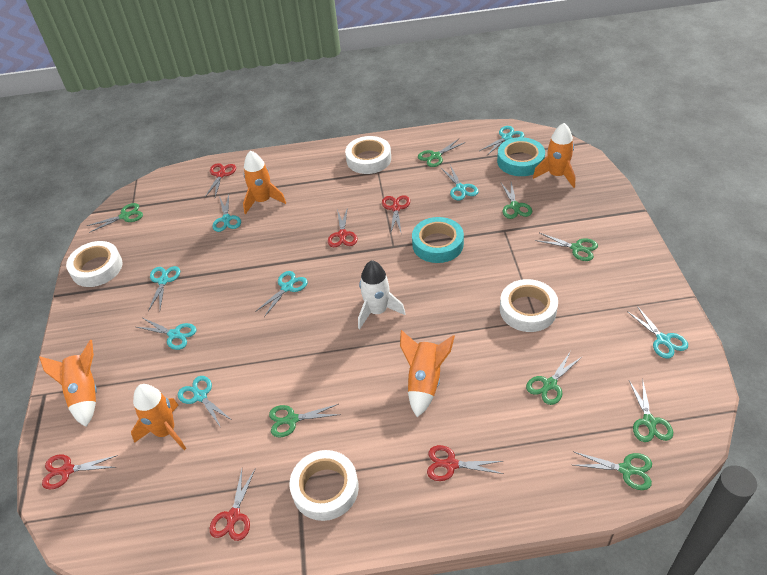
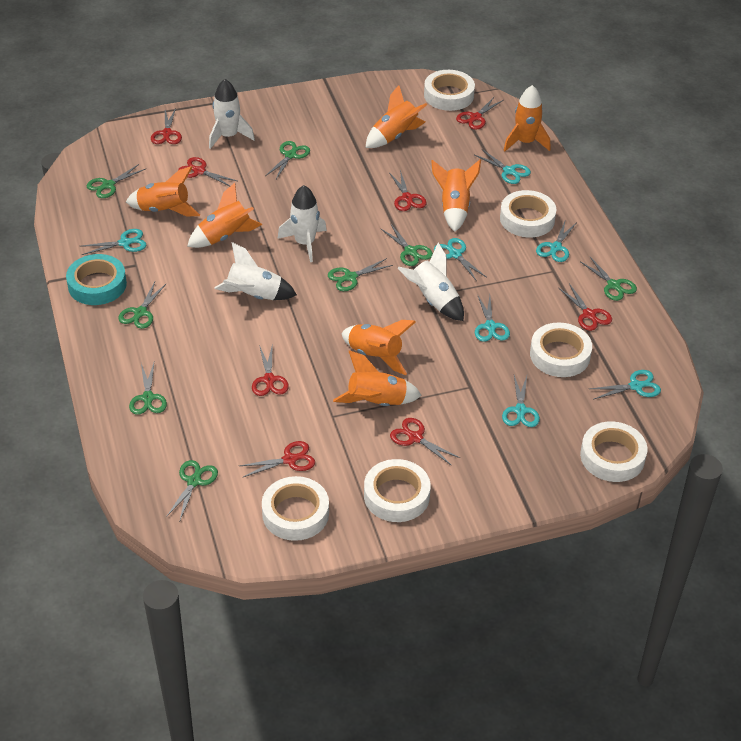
orange rocket: 5 -> 7
red scissors: 6 -> 8
turquoise scissors: 8 -> 7
turquoise tape: 2 -> 1
white rocket: 1 -> 4
white tape: 4 -> 6

